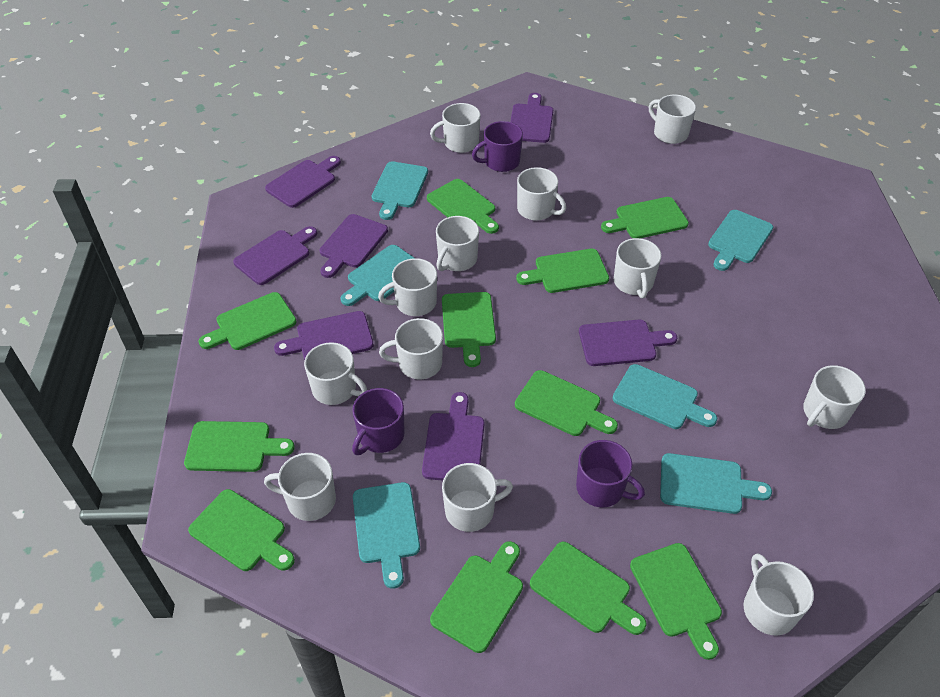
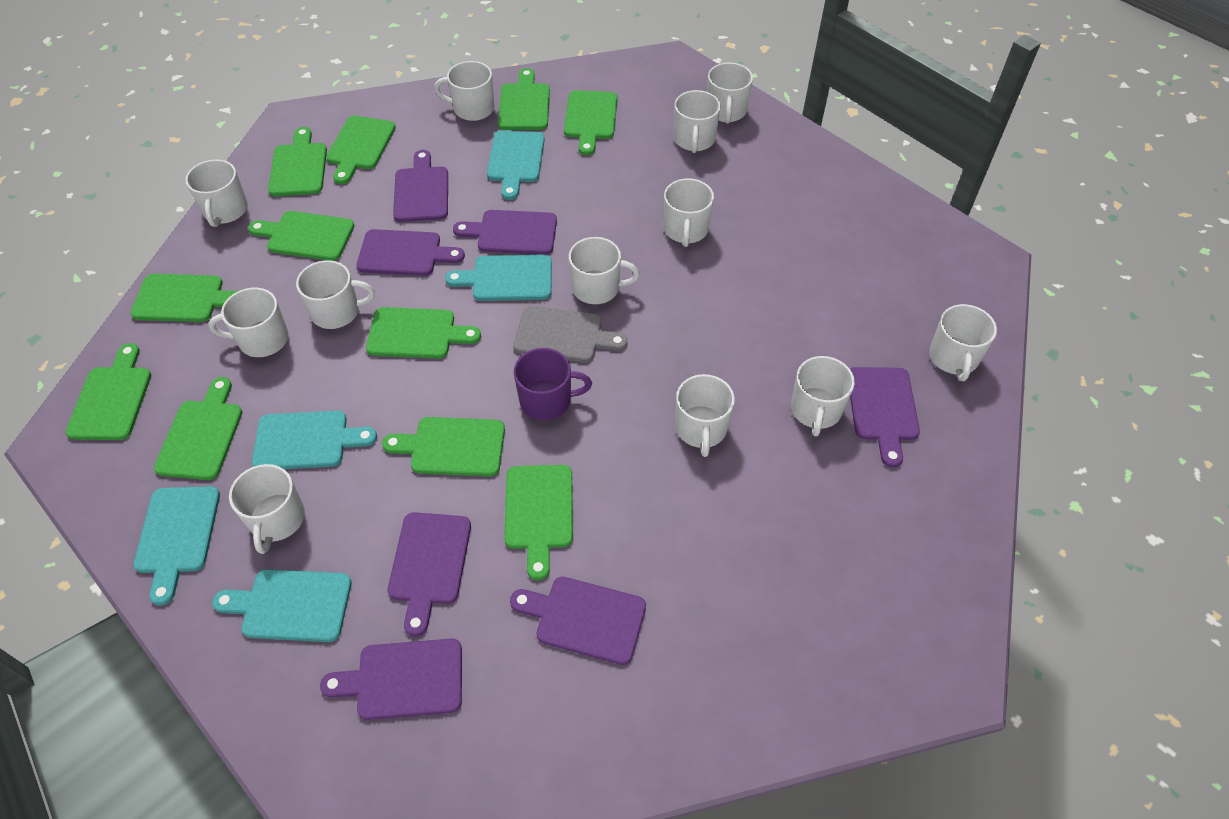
grey cutting board: 0 -> 1
purple mug: 3 -> 1
turquoise cutting board: 6 -> 5

